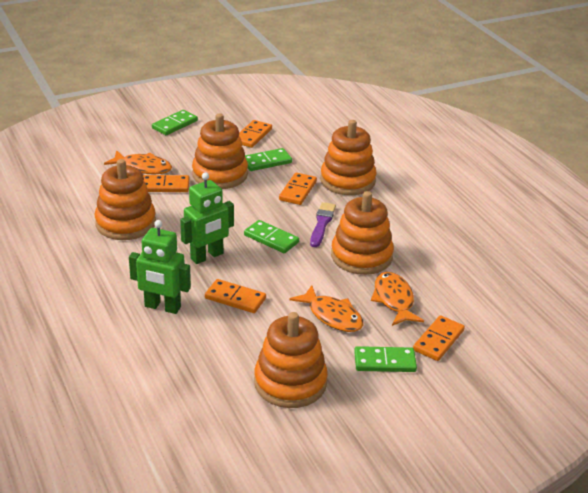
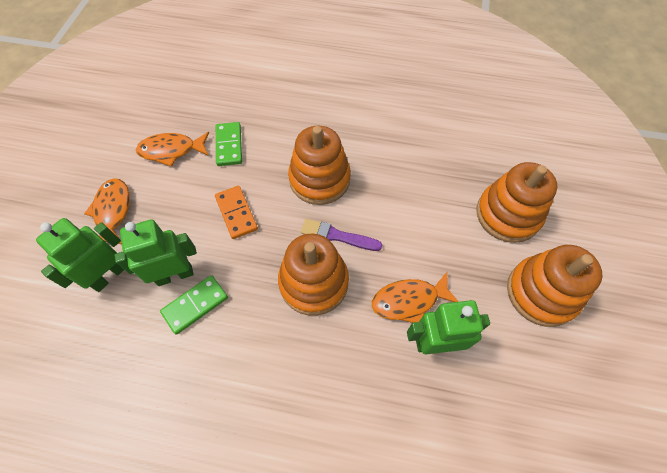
green domino: 4 -> 2
green robot: 2 -> 3
orange domino: 5 -> 1
orange stacking toy: 5 -> 4

